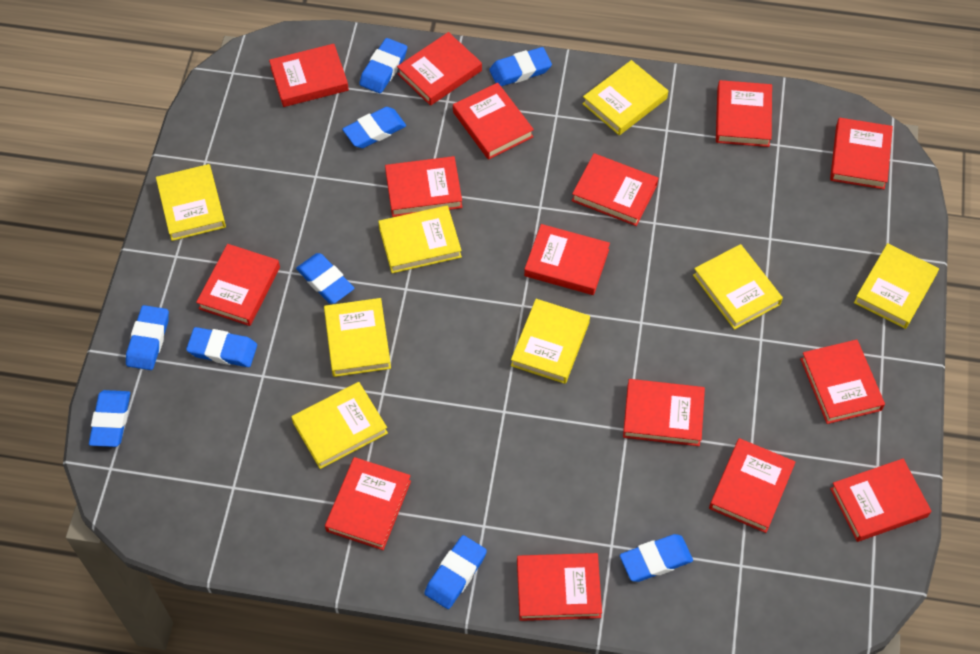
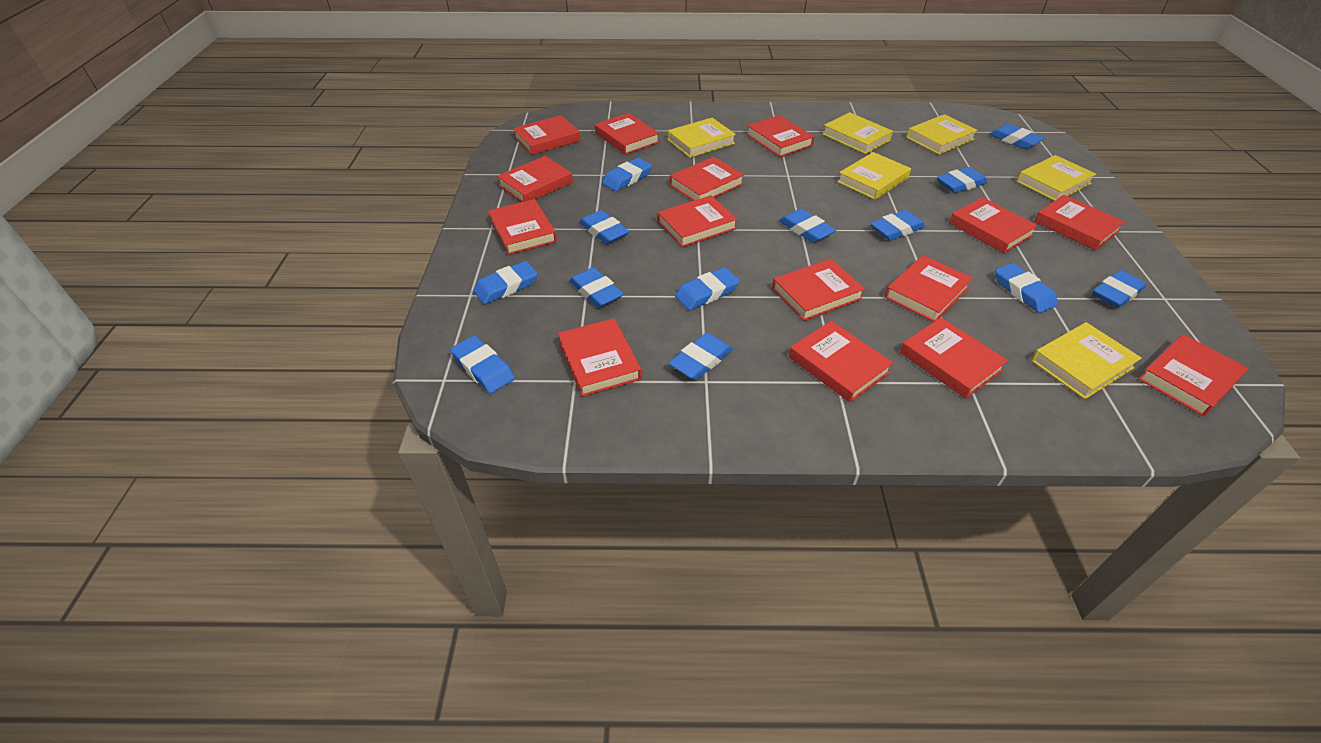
blue eraser: 9 -> 13
yellow book: 8 -> 6

